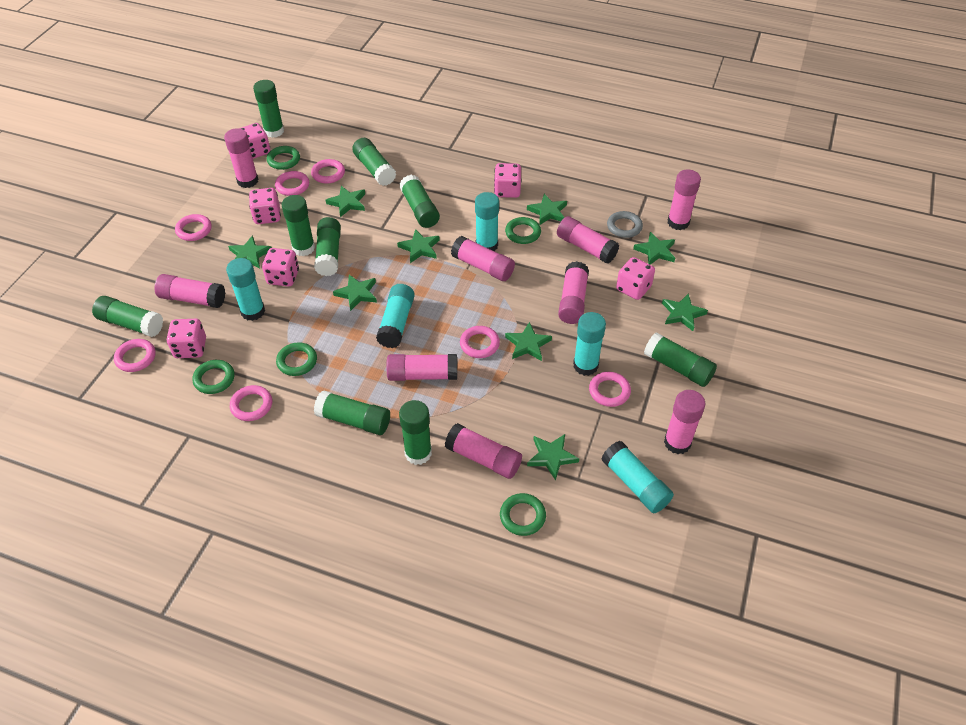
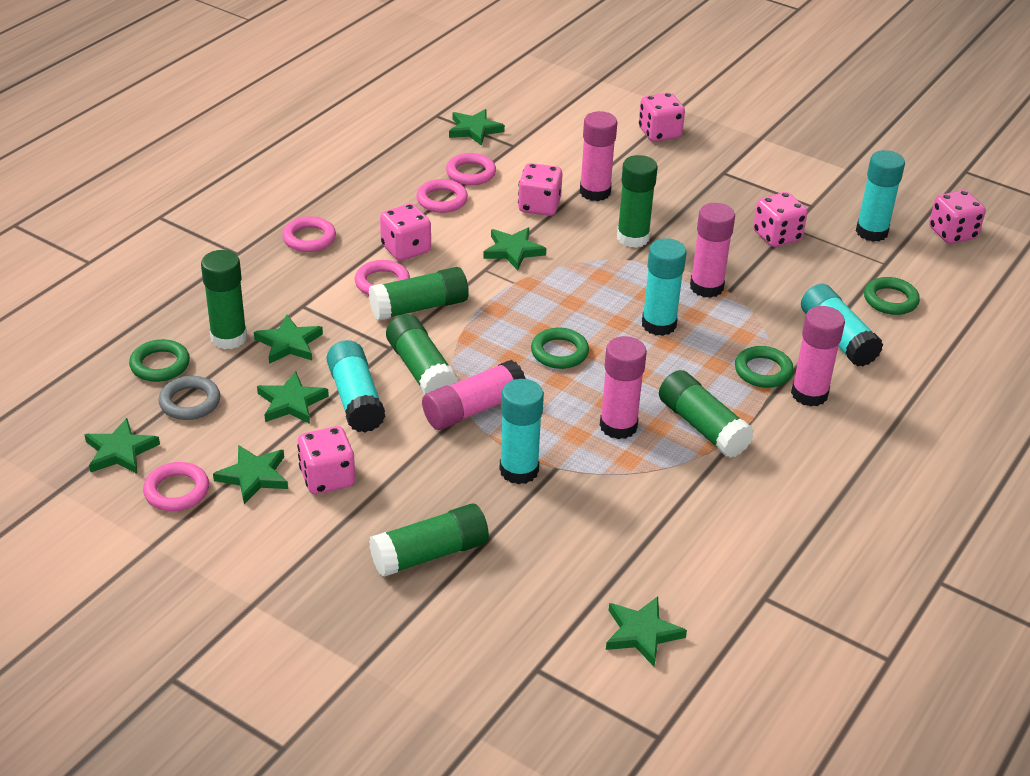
green glue stick: 9 -> 6
green ring: 5 -> 4
green star: 9 -> 7
pink glue stick: 9 -> 5
pink ring: 7 -> 5

